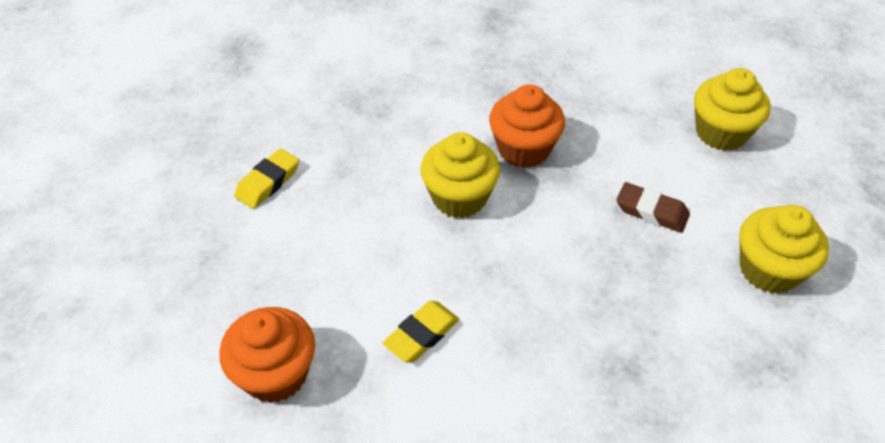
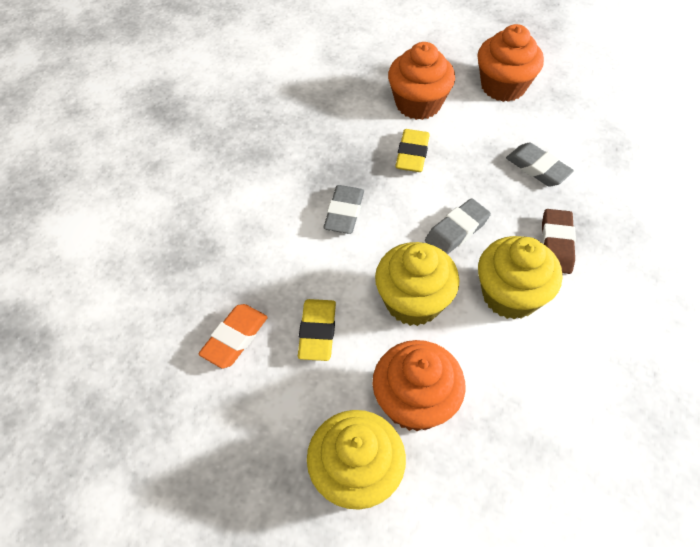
grey eraser: 0 -> 3
orange cupcake: 2 -> 3
orange eraser: 0 -> 1

